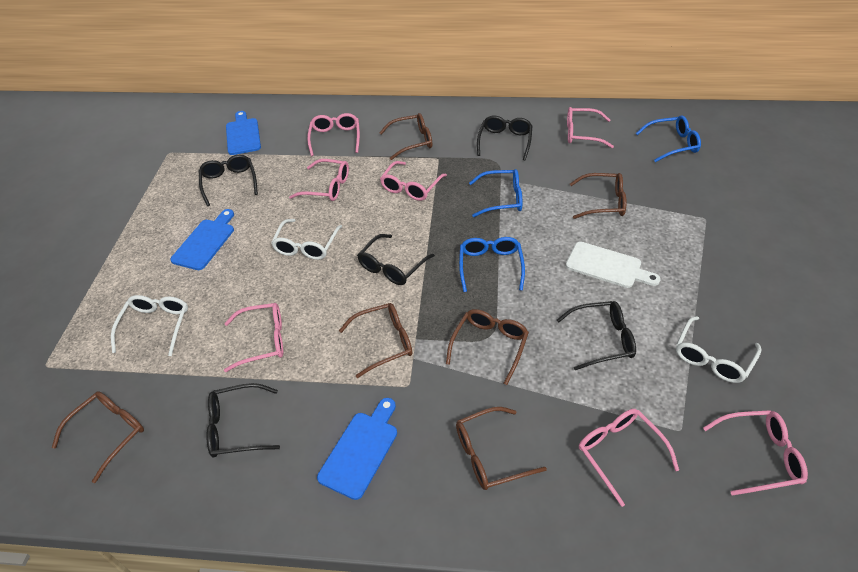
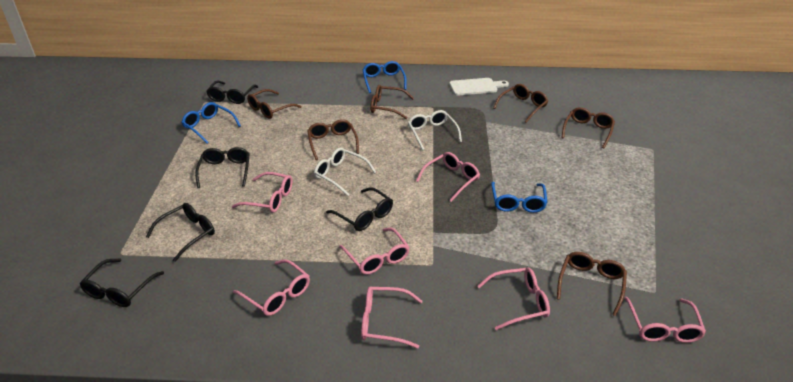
blue cutting board: 3 -> 0
white glasses: 3 -> 2

